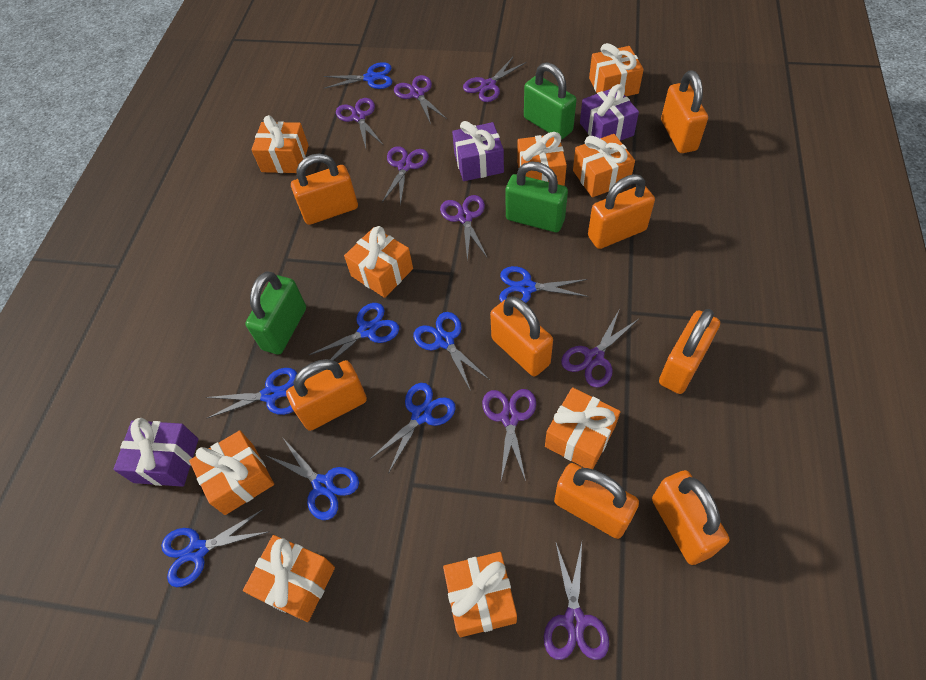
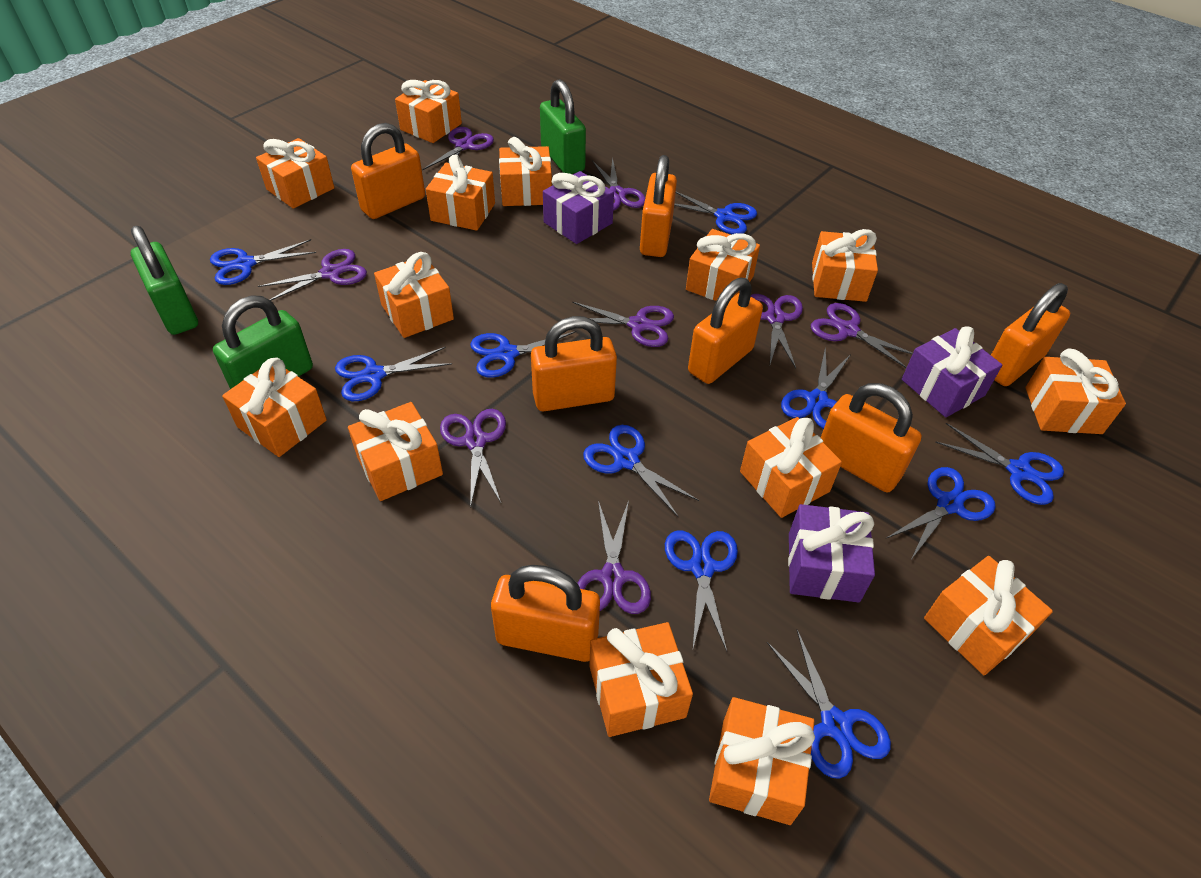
blue scissors: 8 -> 10
orange gift: 9 -> 14
orange padlock: 8 -> 7

